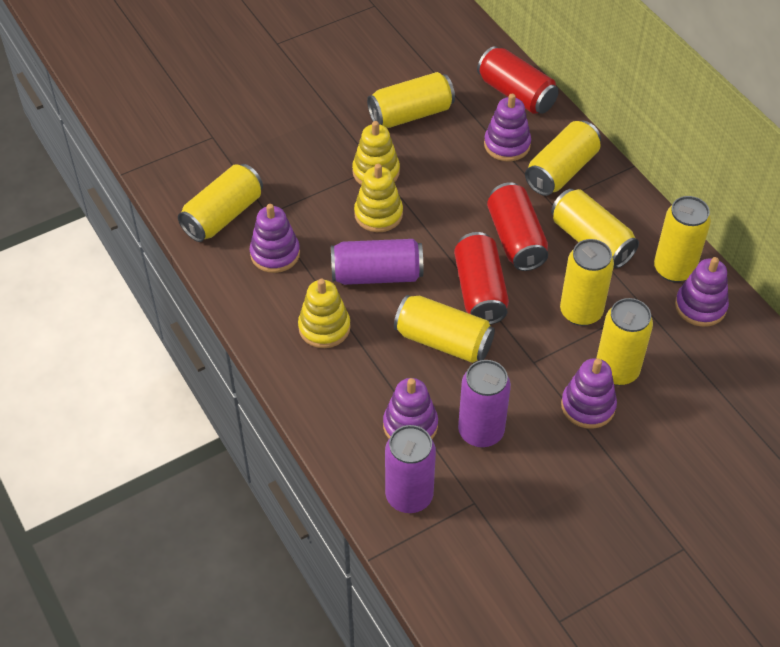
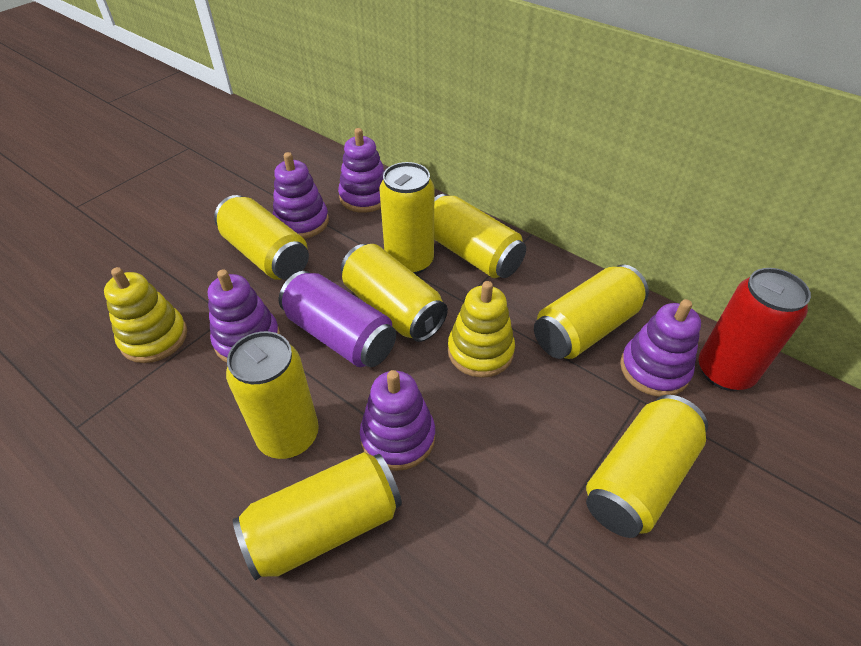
purple can: 3 -> 1
red can: 3 -> 1
yellow stacking toy: 3 -> 2

